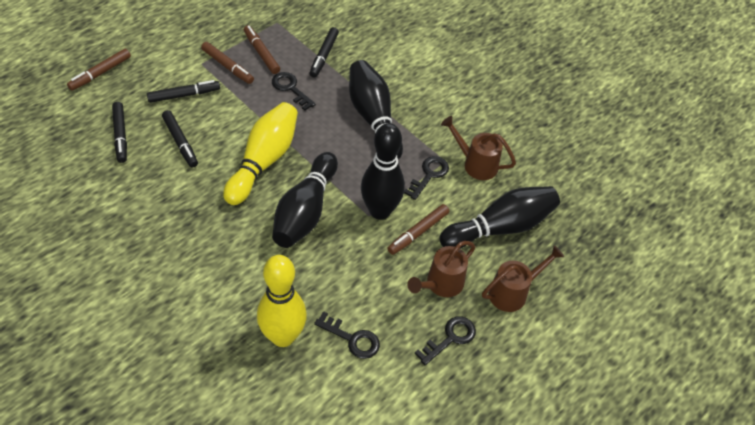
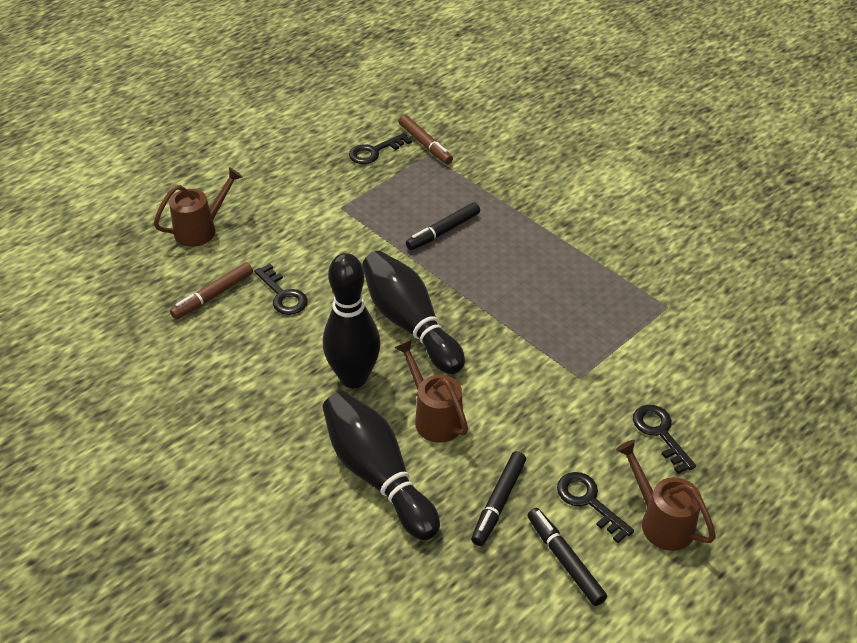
black bowling pin: 4 -> 3
black marker: 4 -> 3
brown marker: 4 -> 2
yellow bowling pin: 2 -> 0

